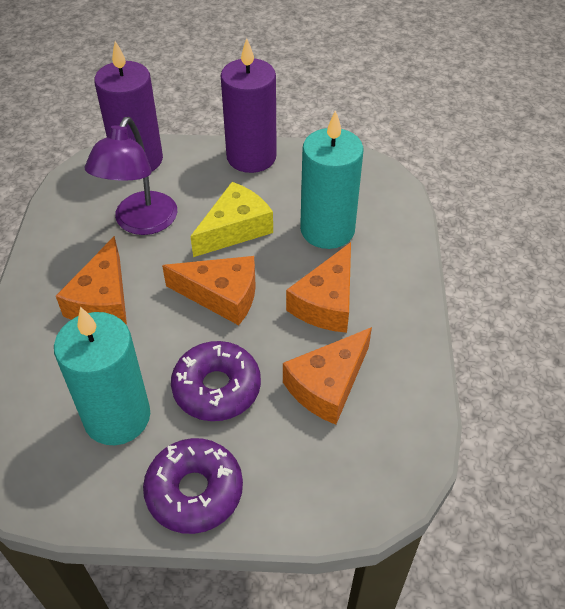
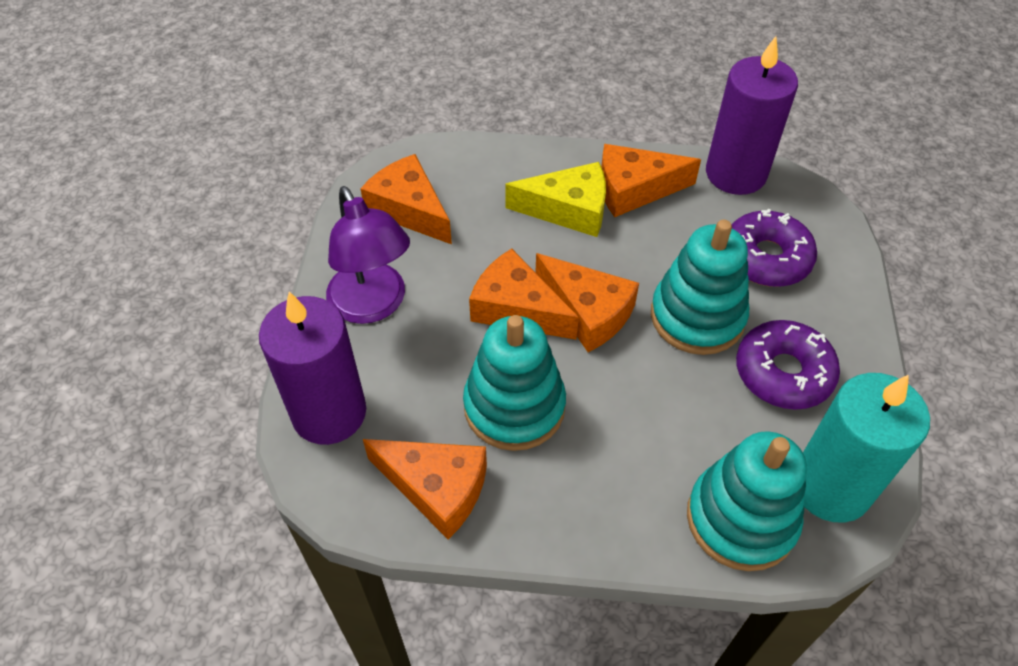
orange cheese: 4 -> 5
turquoise candle: 2 -> 1
turquoise stacking toy: 0 -> 3

